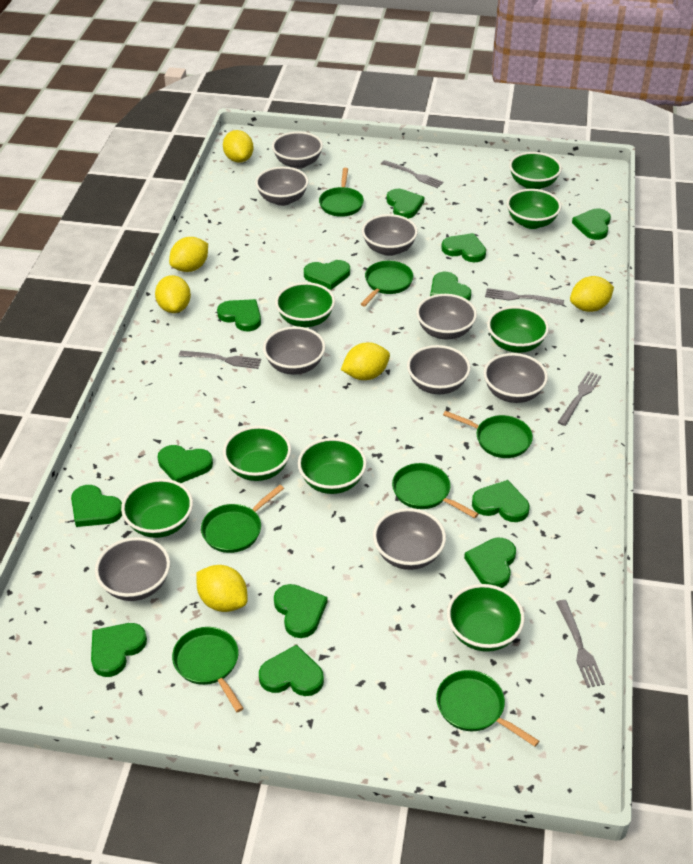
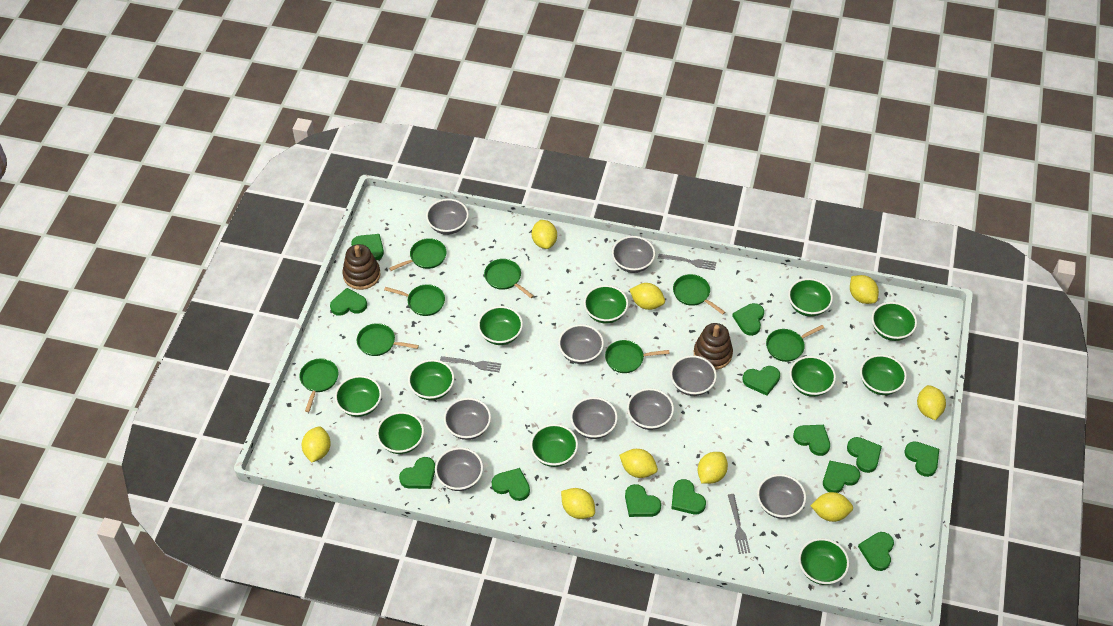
brown stacking toy: 0 -> 2
green bowl: 8 -> 11
green pan: 7 -> 8
grey fork: 5 -> 3
yellow lemon: 6 -> 9

